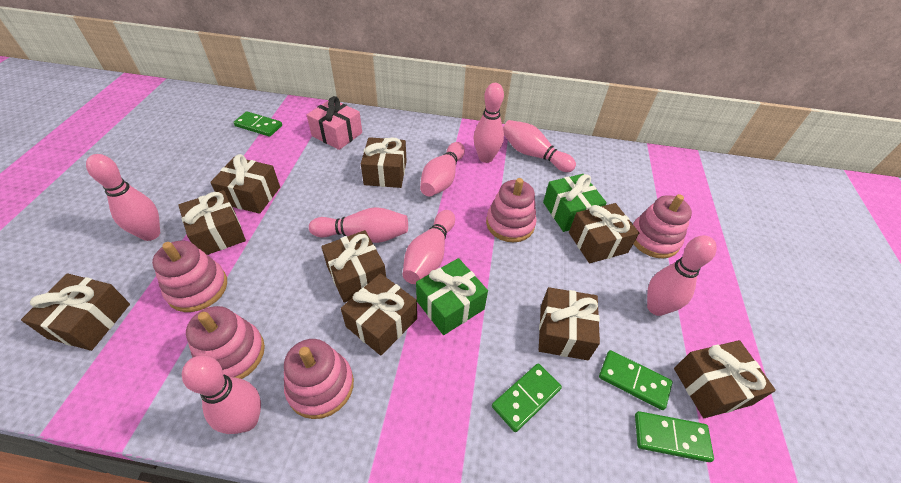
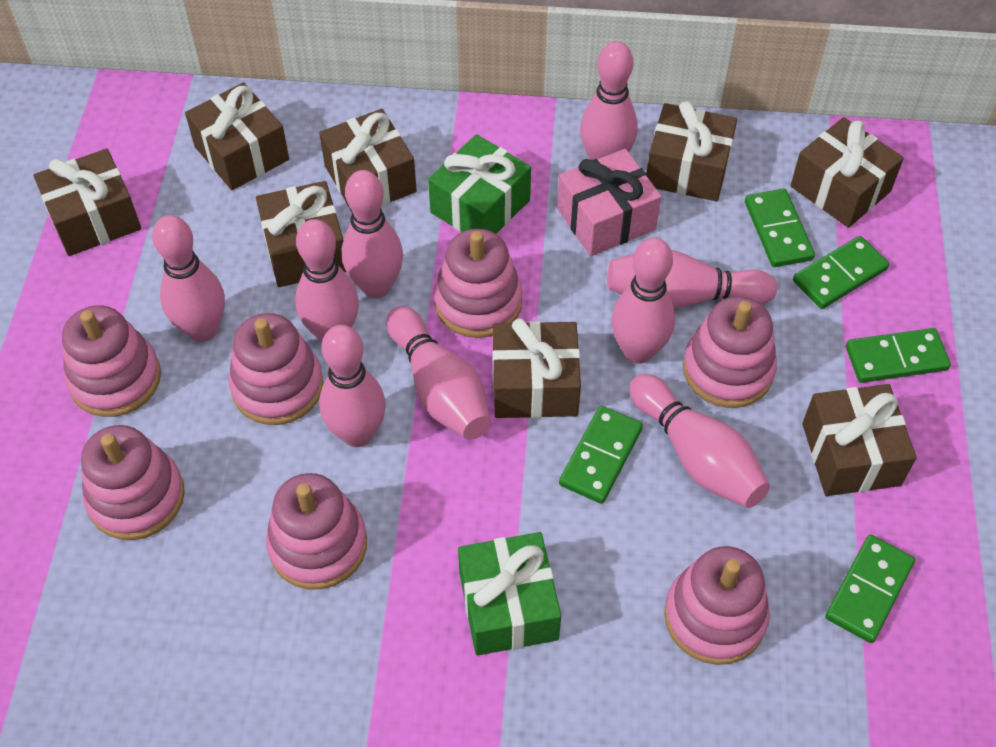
brown gift: 9 -> 8
green domino: 4 -> 5
pink bowling pin: 8 -> 9
pink stacking toy: 5 -> 7

